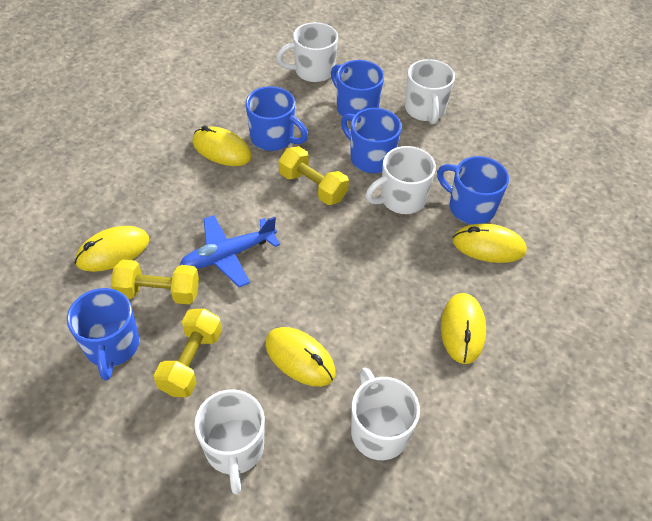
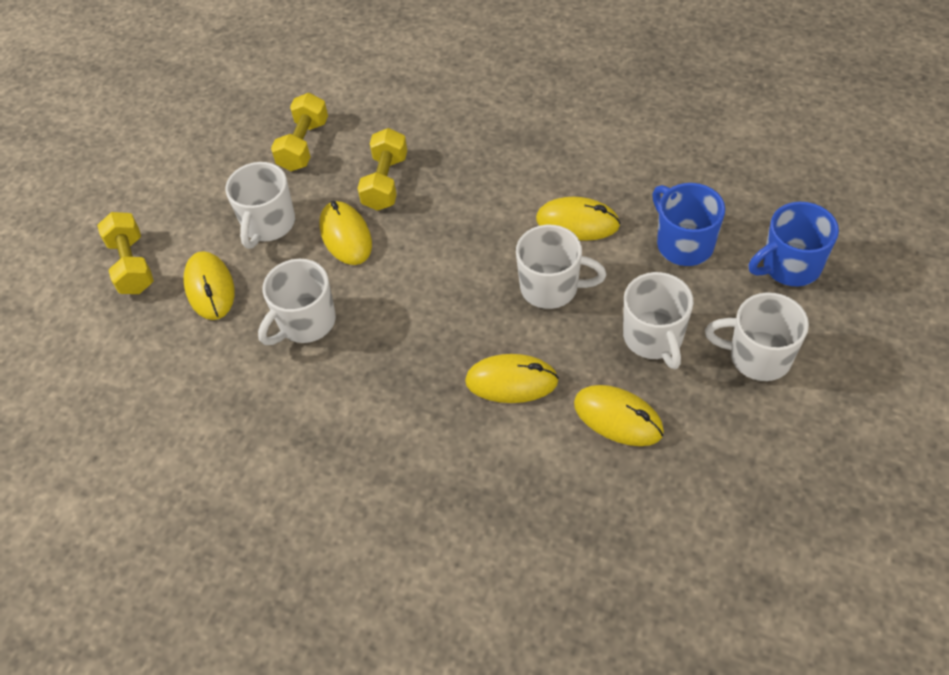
blue mug: 5 -> 2
blue plane: 1 -> 0

